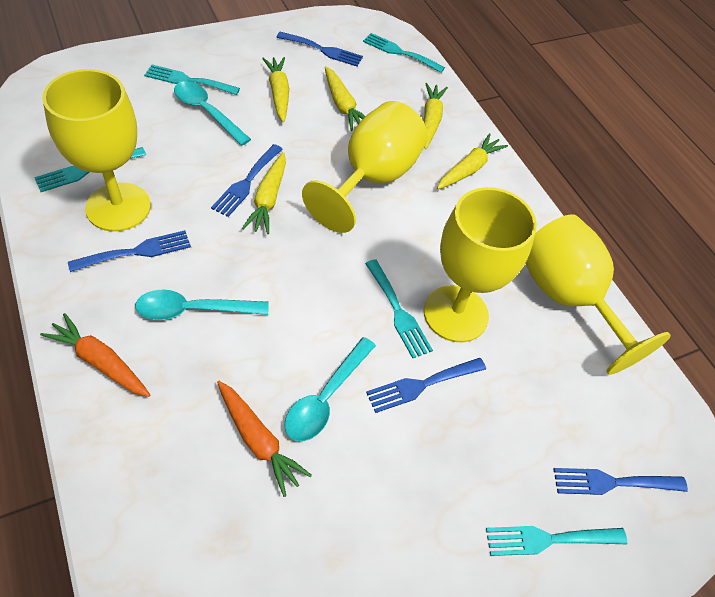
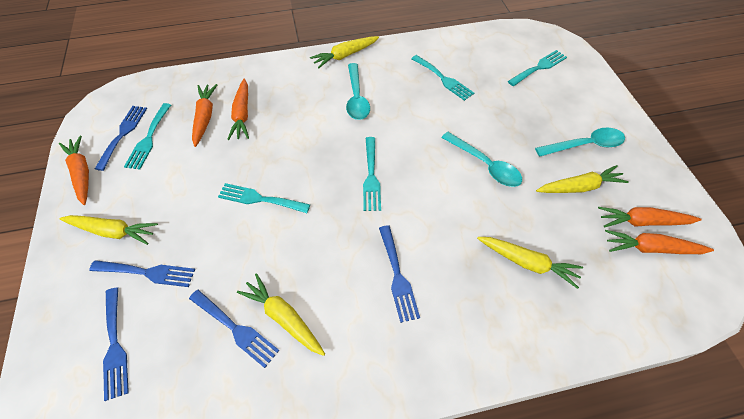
orange carrot: 2 -> 5
yellow goblet: 4 -> 0

